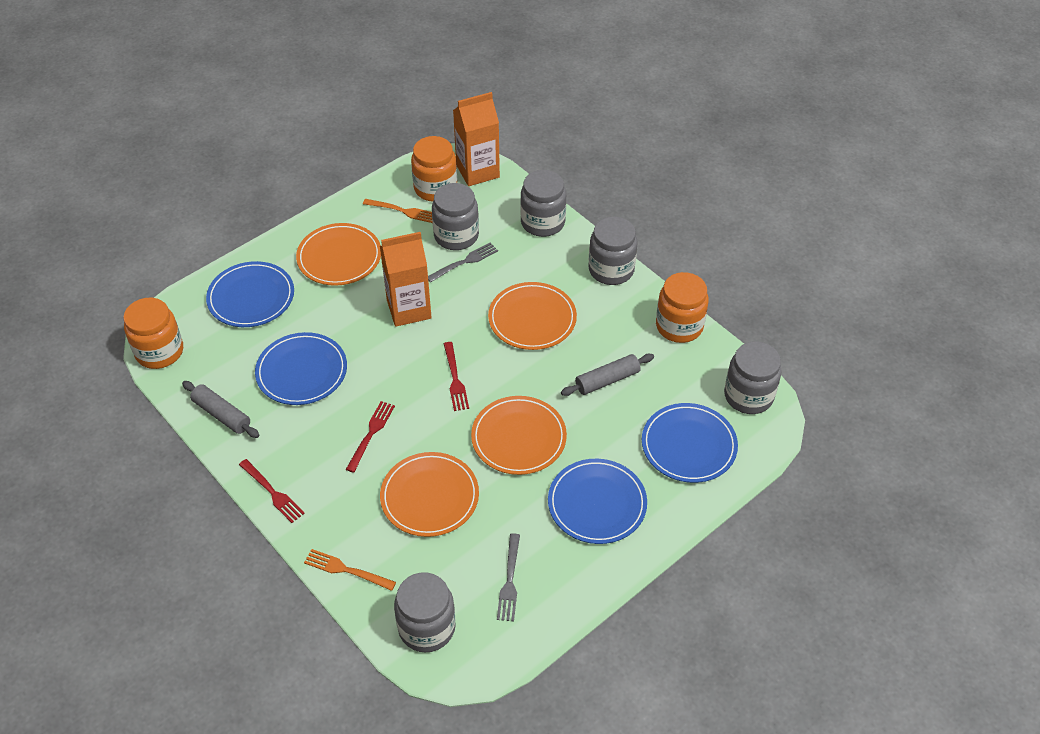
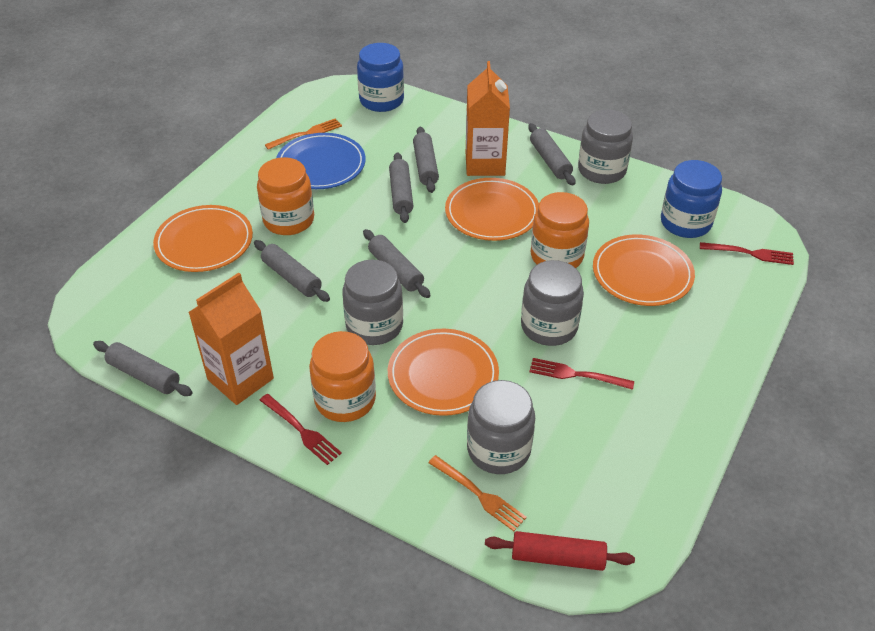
blue jar: 0 -> 2
blue plate: 4 -> 1
grey fork: 2 -> 0
grey jar: 5 -> 4
grey rolling pin: 2 -> 6
red rolling pin: 0 -> 1

